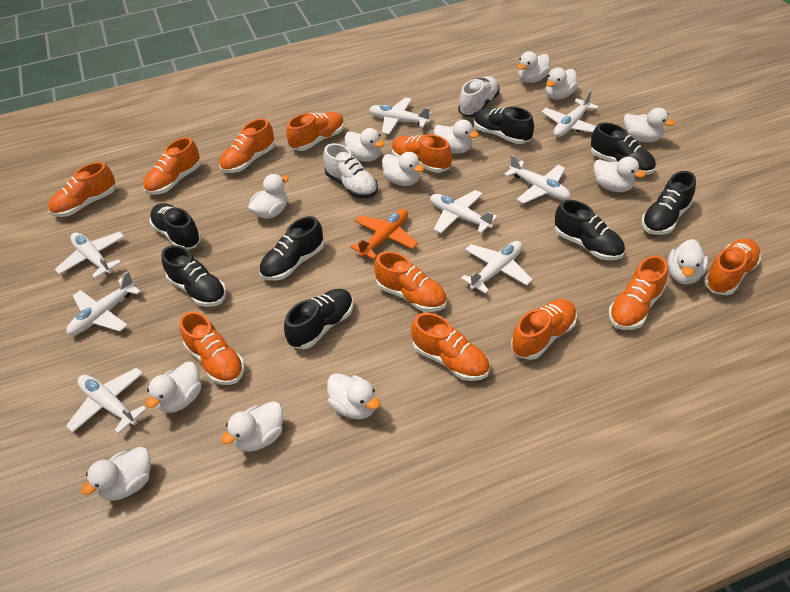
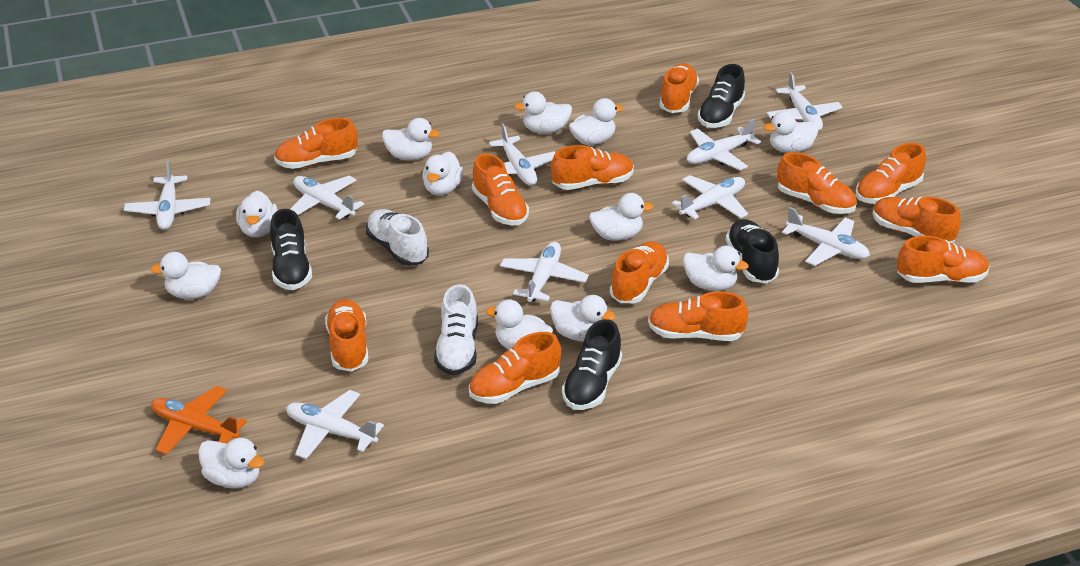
black shoe: 8 -> 4
orange shoe: 11 -> 12
white duck: 13 -> 12
white plane: 8 -> 9

